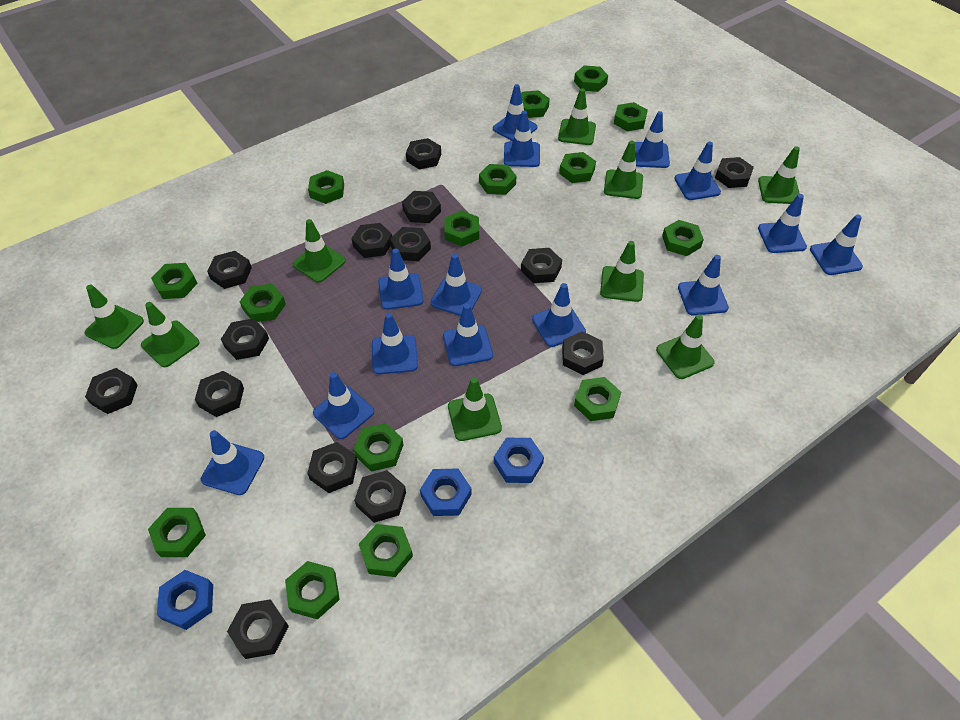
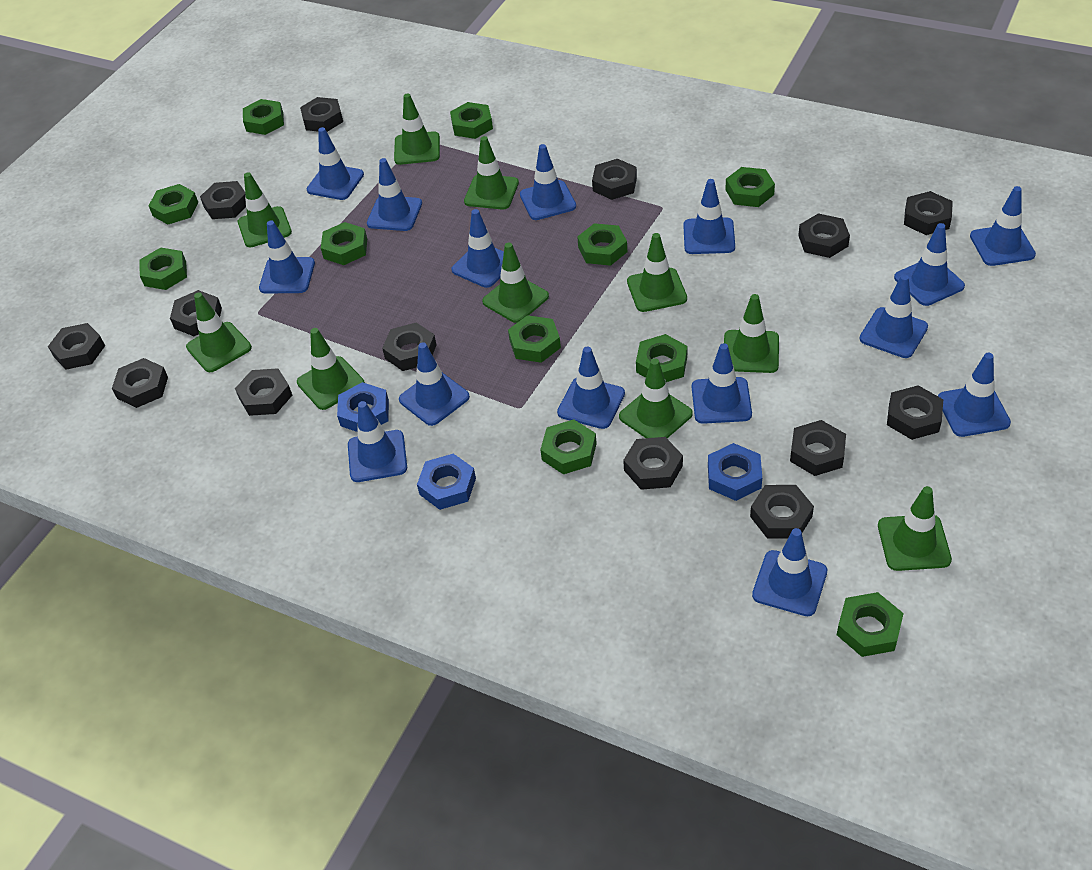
blue traffic cone: 14 -> 15
green nut: 15 -> 11
green traffic cone: 9 -> 10

